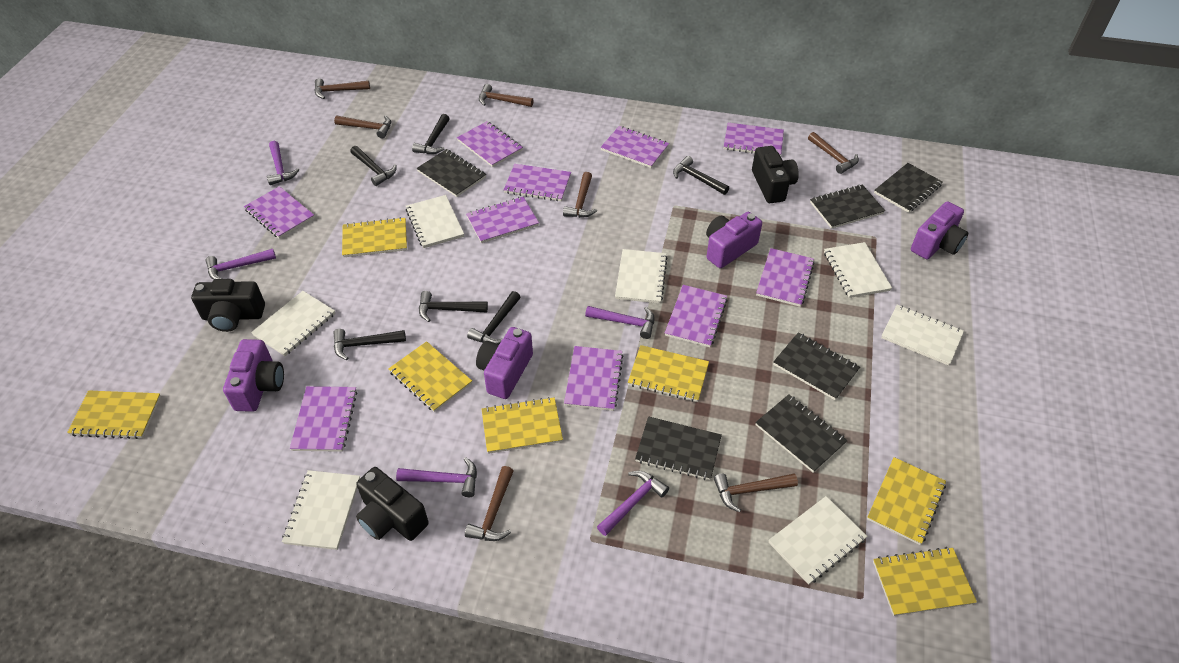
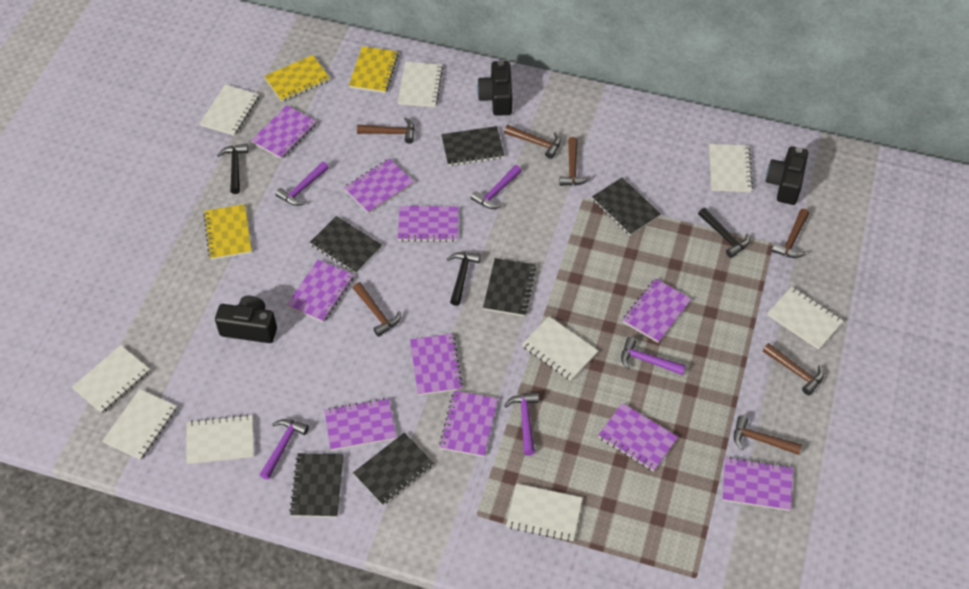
black hammer: 6 -> 3
purple camera: 4 -> 0
white notebook: 7 -> 9
yellow notebook: 7 -> 3

